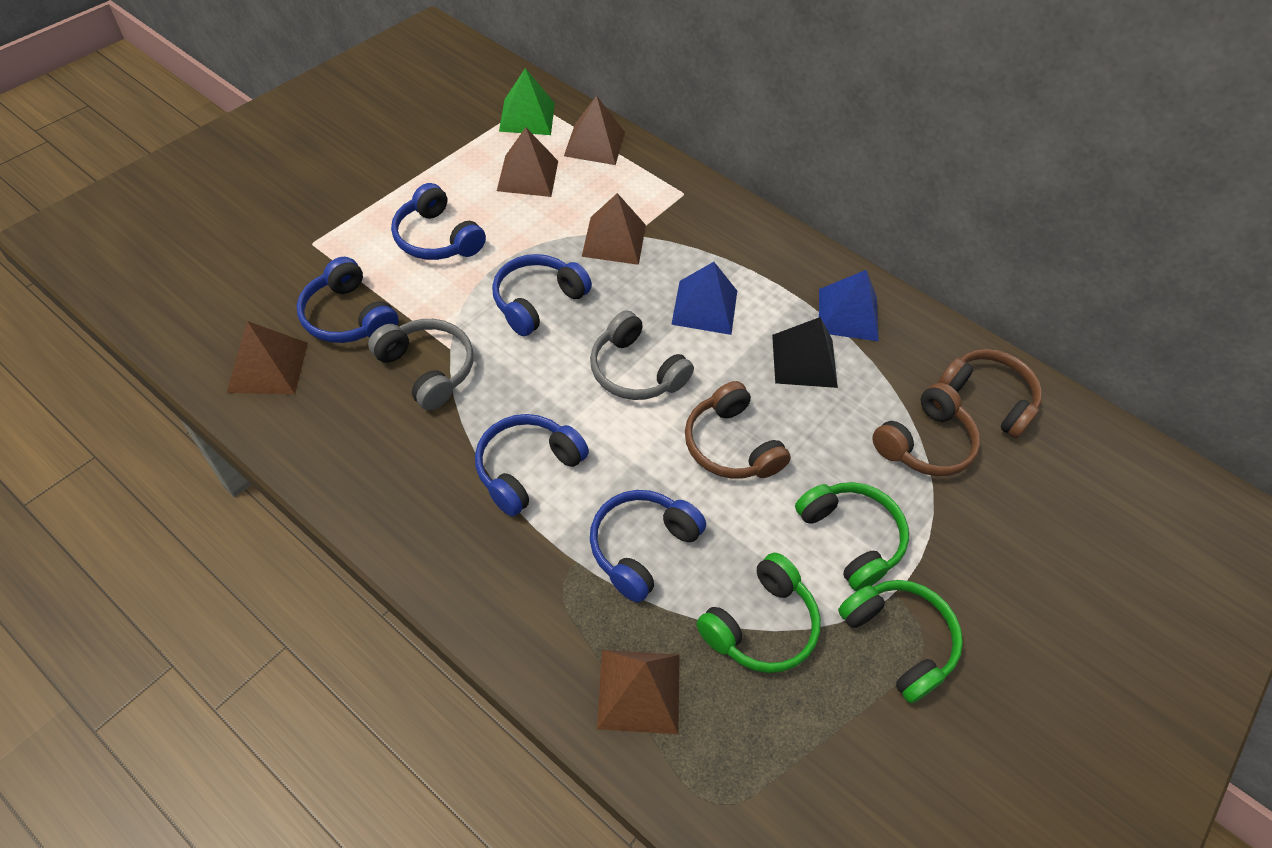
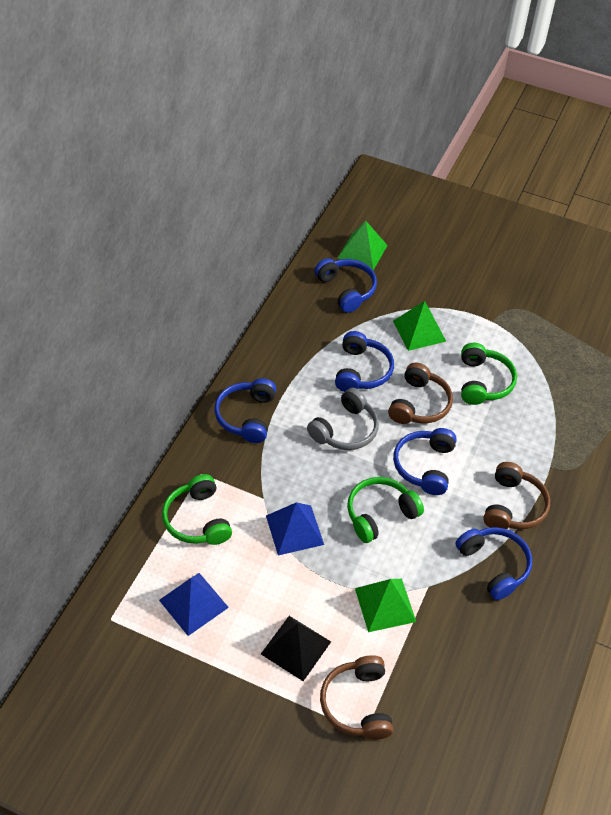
brown pyramid: 5 -> 0
green pyramid: 1 -> 3
grey headphones: 2 -> 1

